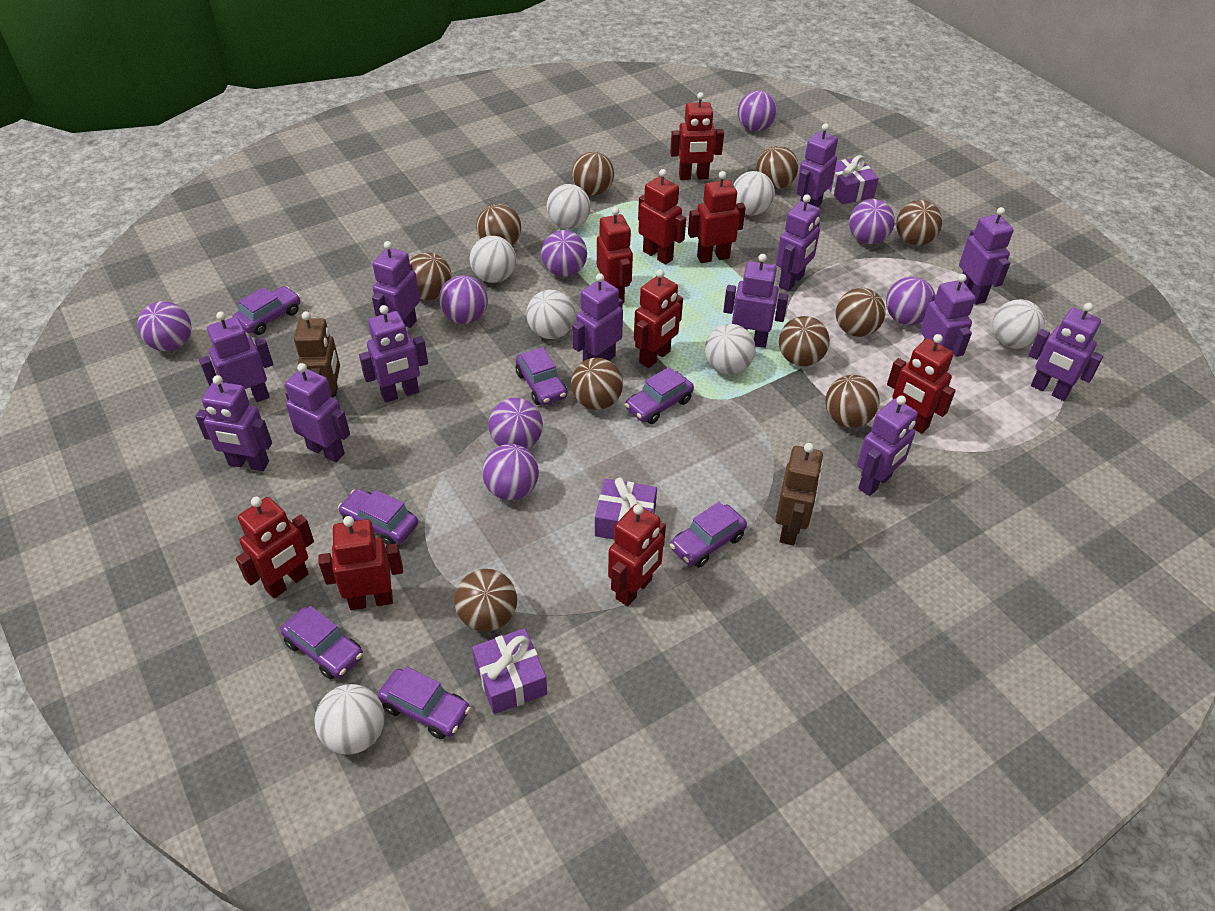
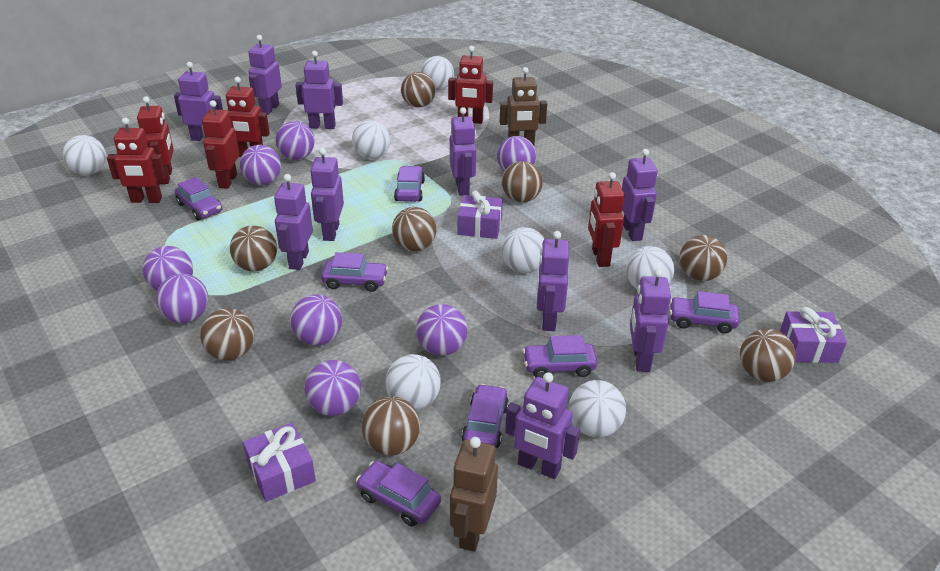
brown ball: 10 -> 8
purple robot: 13 -> 10
red robot: 9 -> 6

